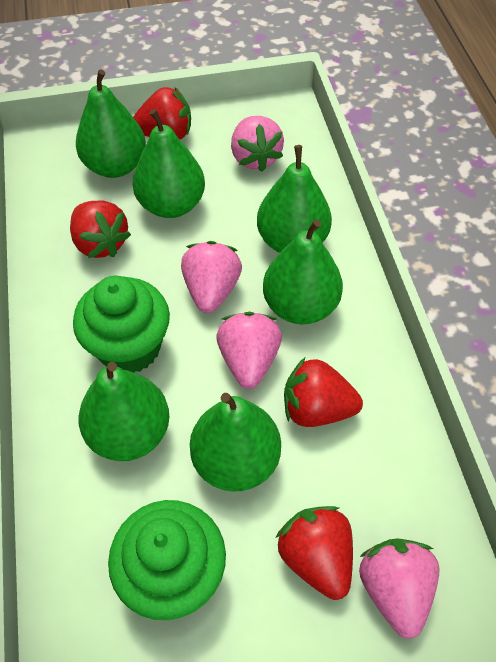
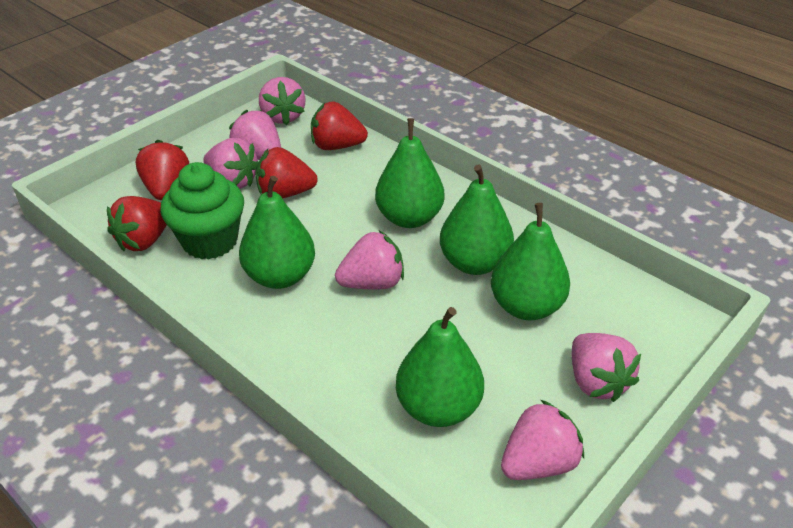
green cupcake: 2 -> 1
green pear: 6 -> 5
pink strawberry: 4 -> 6

